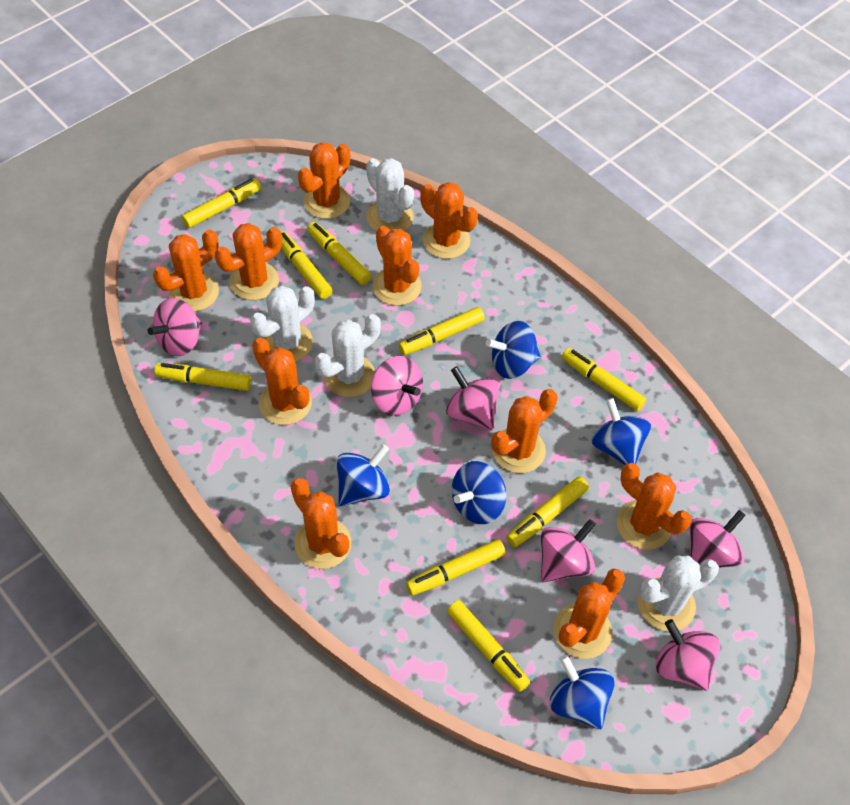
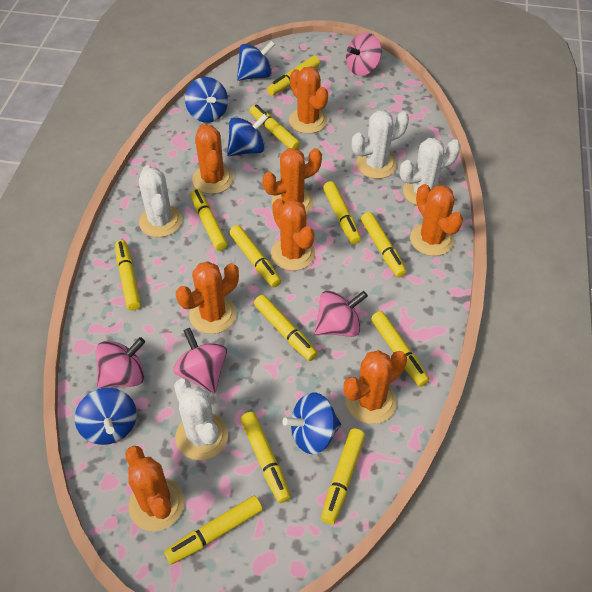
orange cactus: 10 -> 8
pink spinning top: 6 -> 4
yellow marker: 9 -> 12

